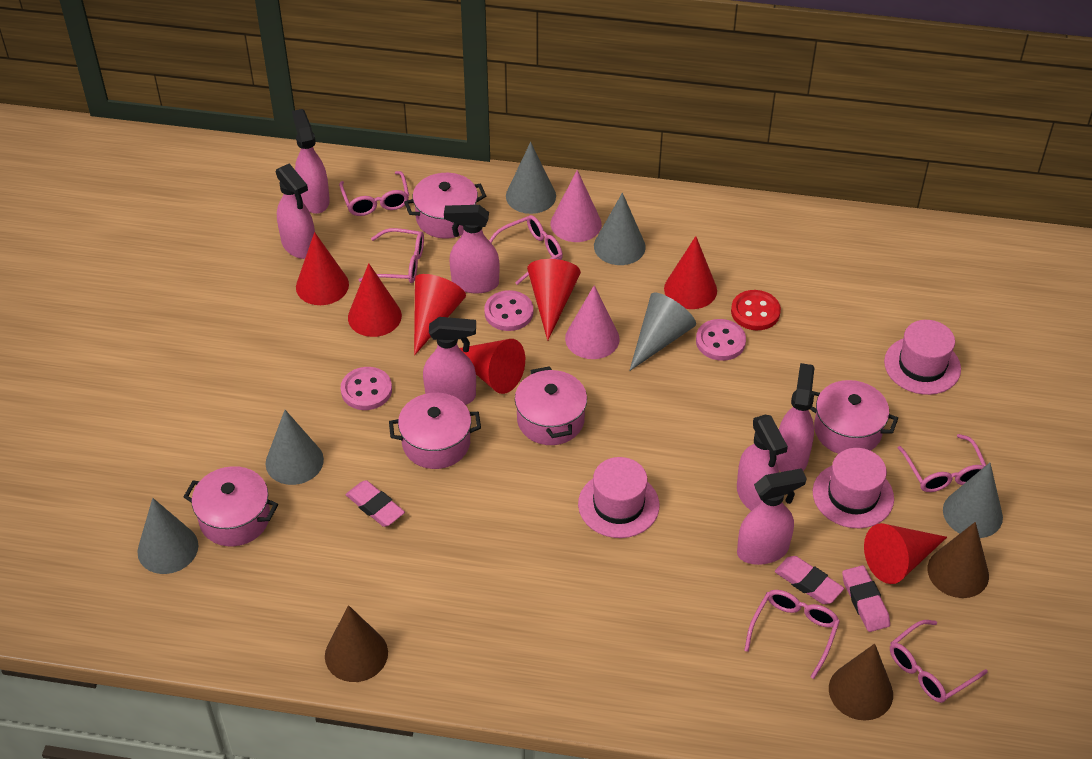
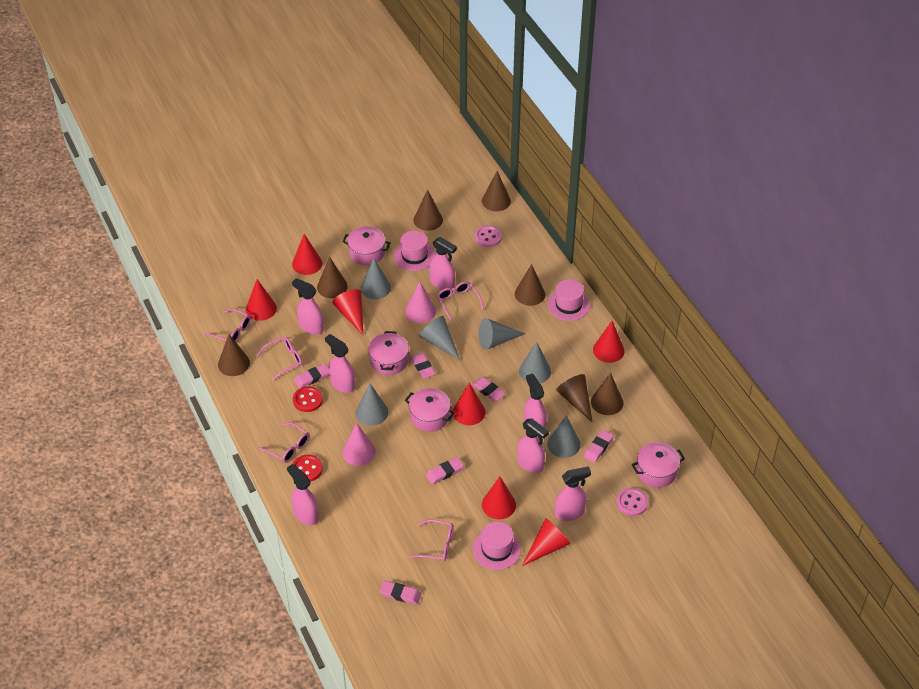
brown cone: 3 -> 7
pink button: 3 -> 2
pink eraser: 3 -> 6
pink glasses: 6 -> 5
pink pot: 5 -> 4
red button: 1 -> 2

